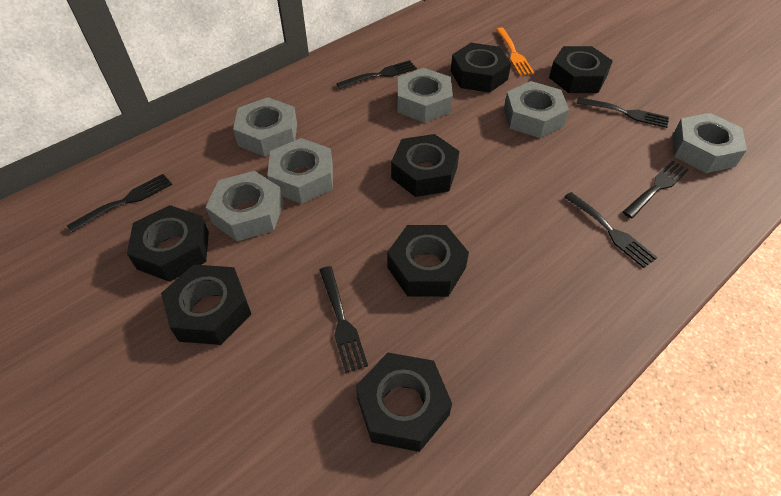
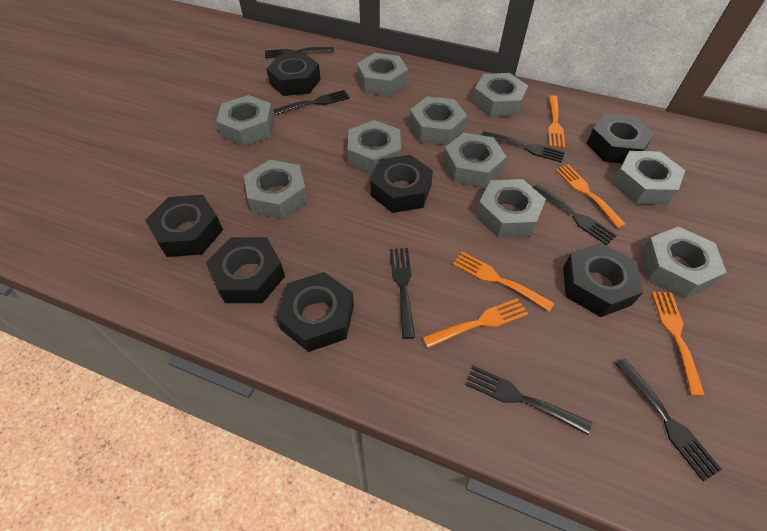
black fork: 6 -> 7
grey nut: 6 -> 10
orange fork: 1 -> 5

